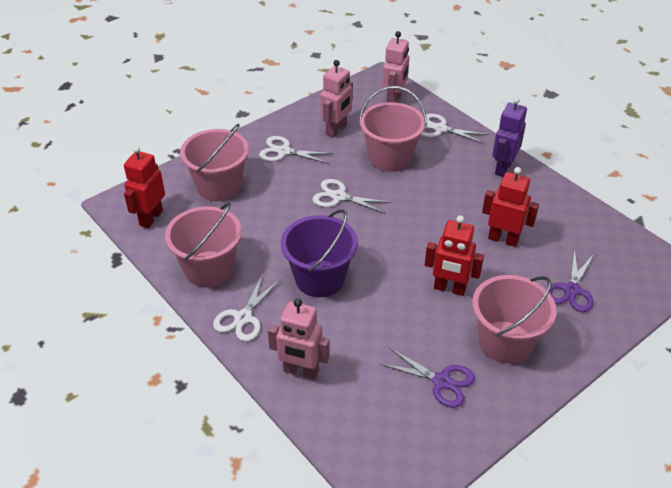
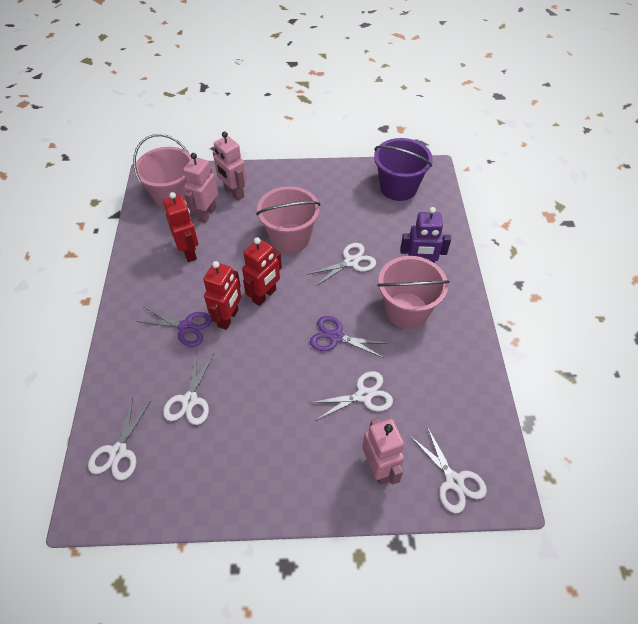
pink bucket: 4 -> 3
white scissors: 4 -> 5

